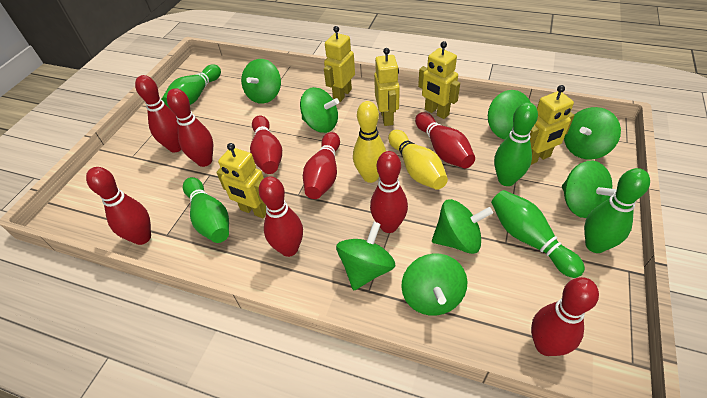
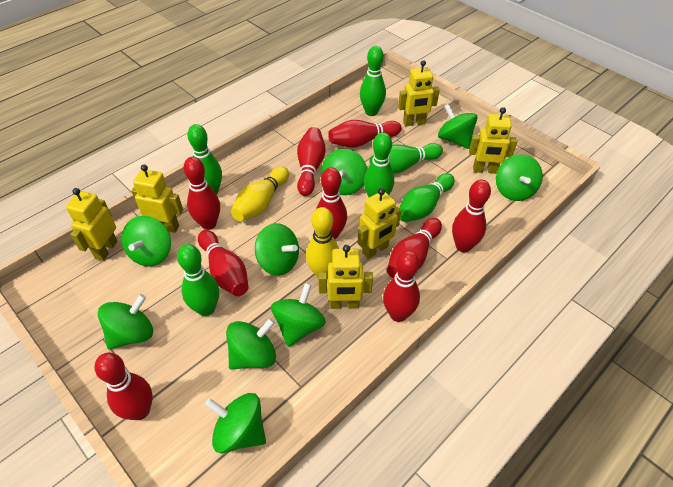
green bowling pin: 5 -> 6
green spinning top: 8 -> 9
yellow robot: 5 -> 6

